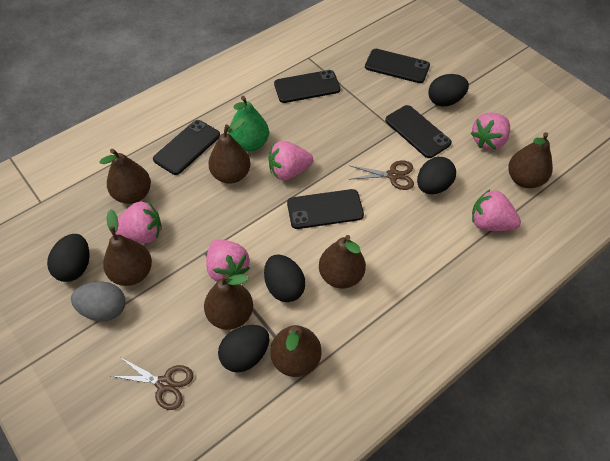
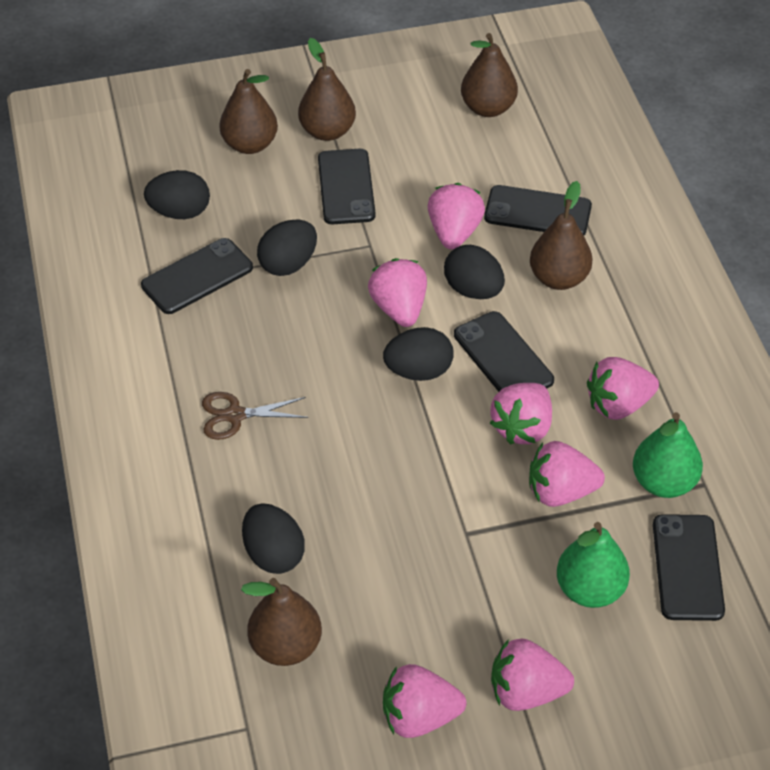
brown pear: 7 -> 5
brown scissors: 2 -> 1
green pear: 1 -> 2
grey egg: 1 -> 0
pink strawberry: 5 -> 7

